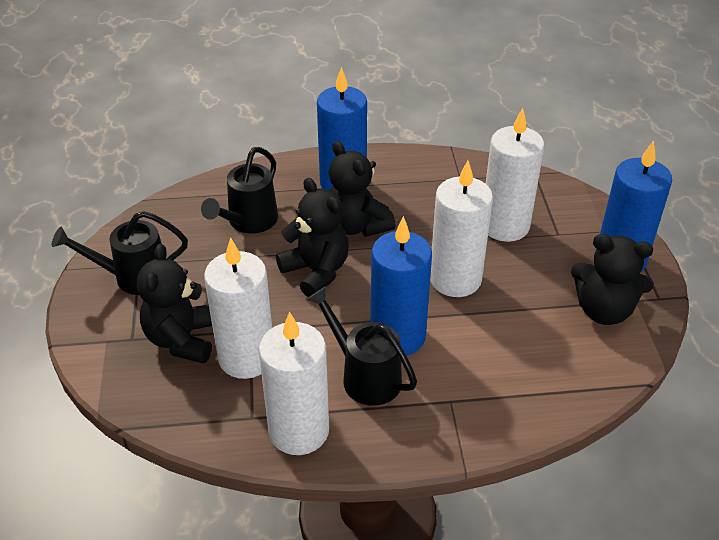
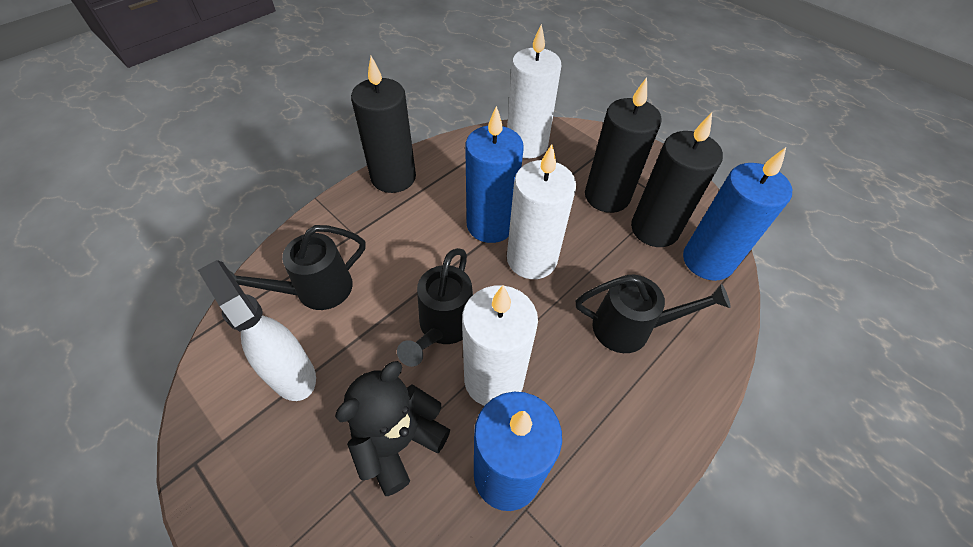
black candle: 0 -> 3
black teddy bear: 4 -> 1
white candle: 4 -> 3
white spray bottle: 0 -> 1

